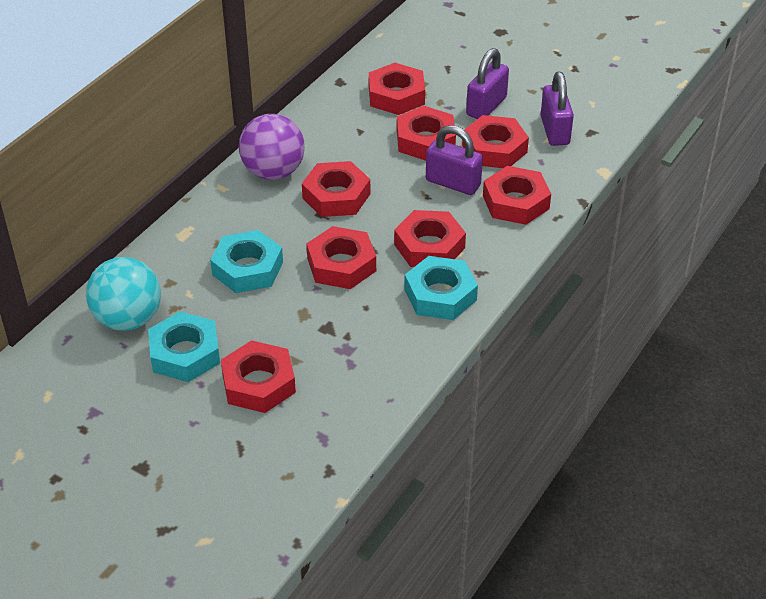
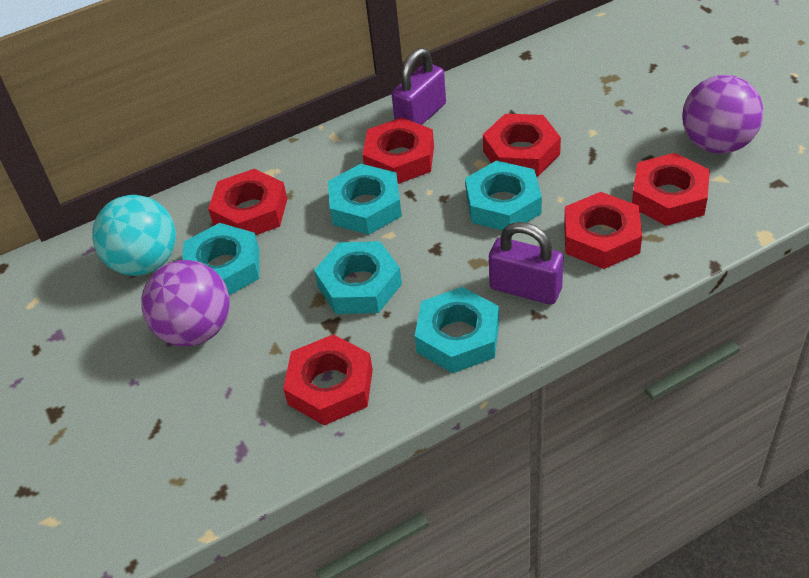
purple ball: 1 -> 2
purple padlock: 3 -> 2
red nut: 8 -> 6
turquoise nut: 3 -> 5

